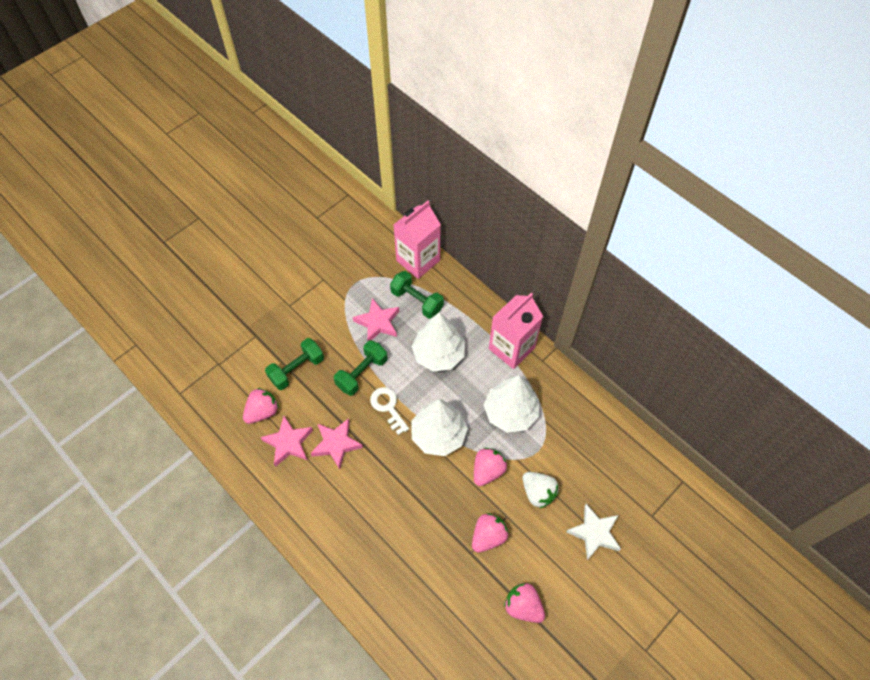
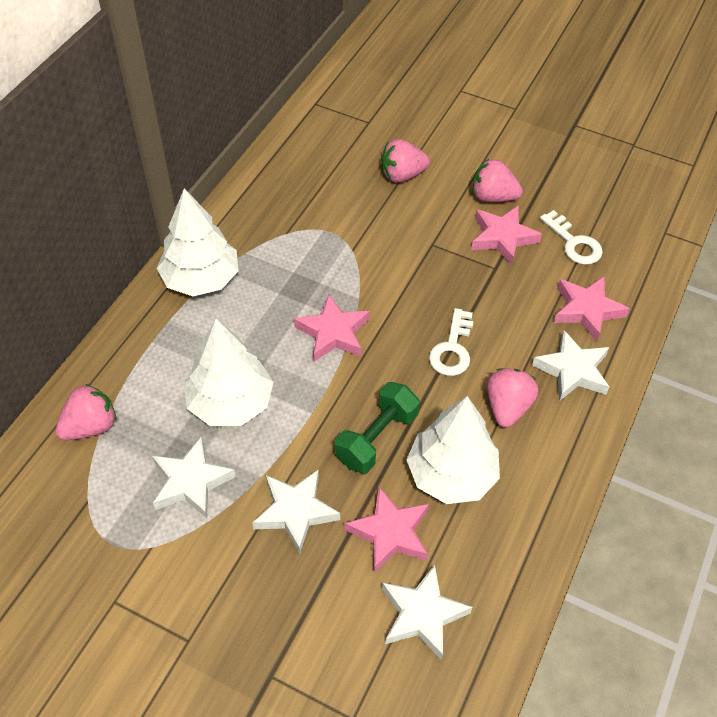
green dumbbell: 3 -> 1
pink carton: 2 -> 0
pink star: 3 -> 4
white key: 1 -> 2
white star: 1 -> 4
white strawberry: 1 -> 0

